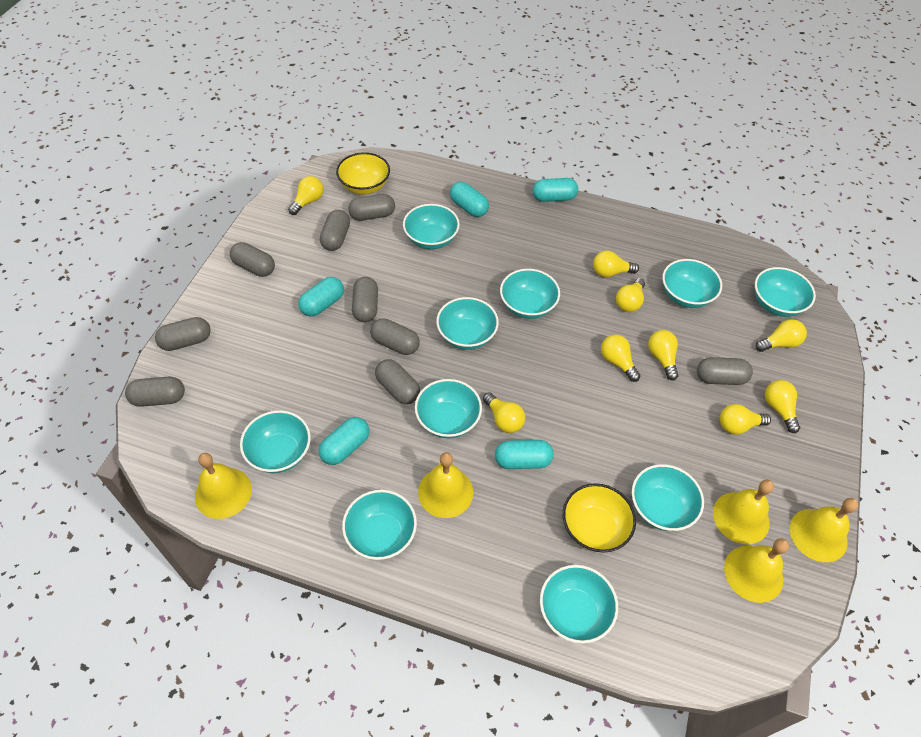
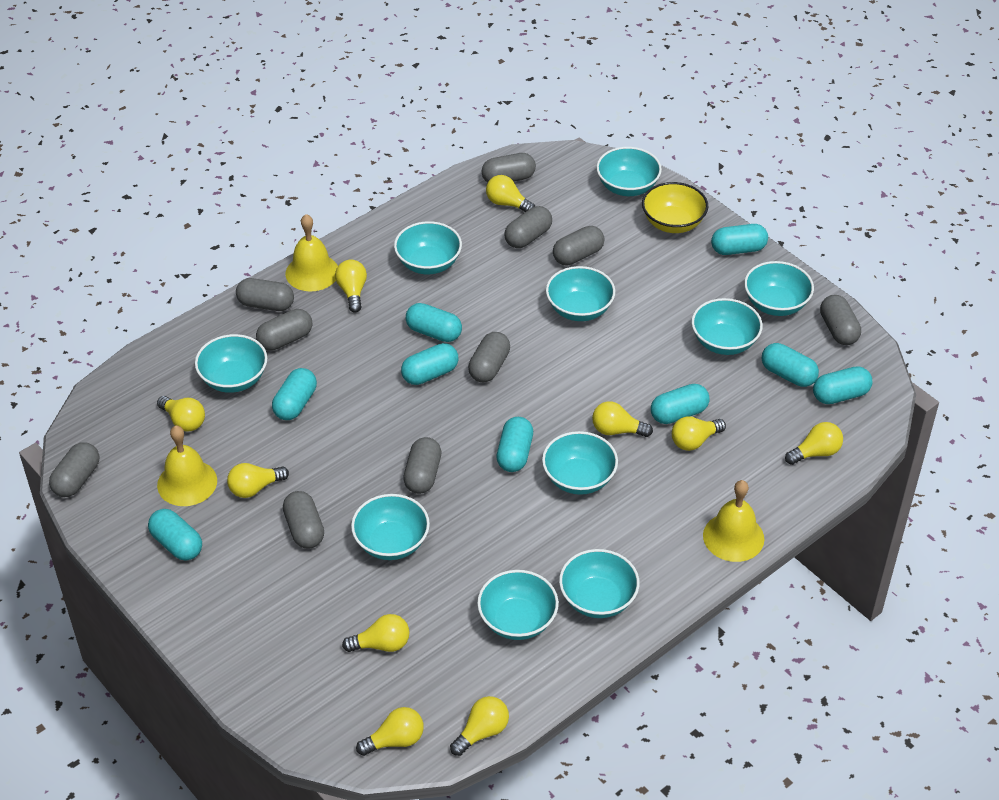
grey capsule: 9 -> 10
turquoise capsule: 5 -> 9
yellow bell: 5 -> 3
yellow bowl: 2 -> 1
yellow light bulb: 9 -> 10

